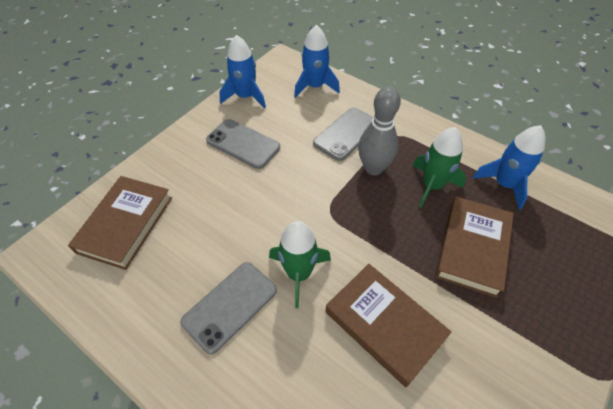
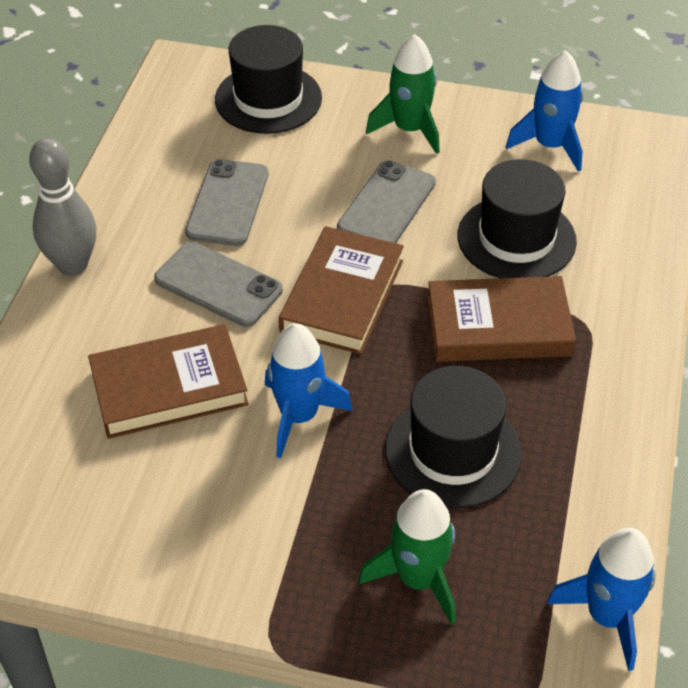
black hat: 0 -> 3

